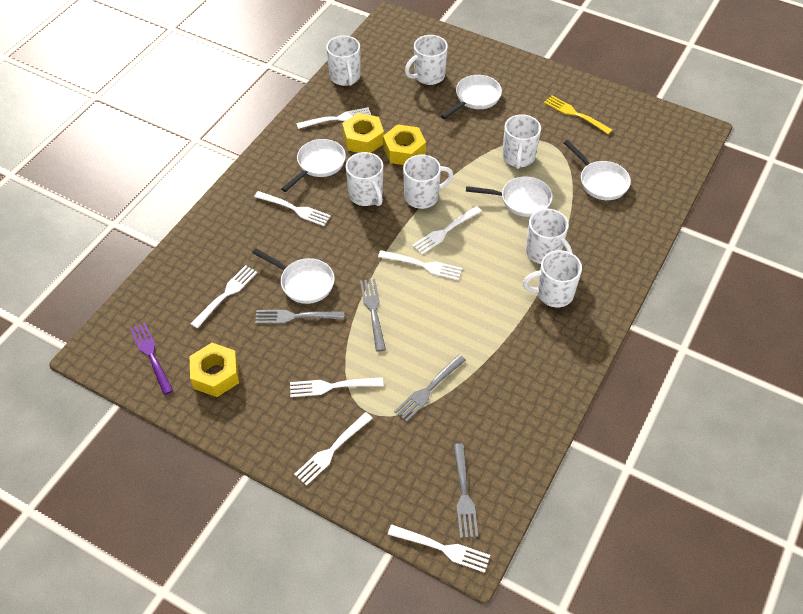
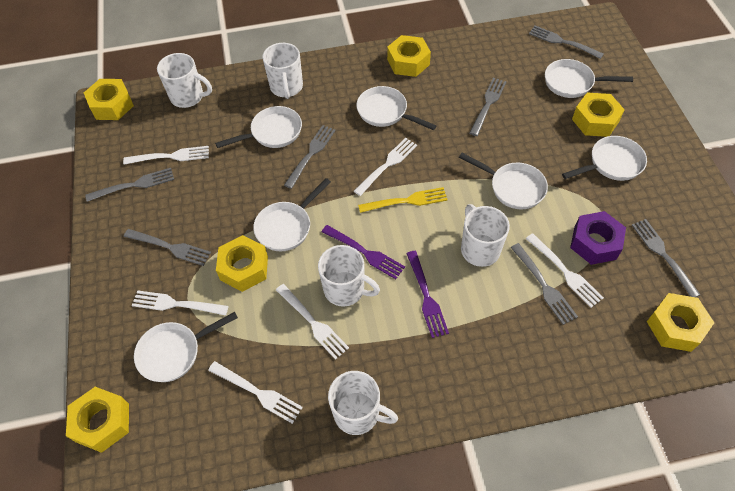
grey fork: 4 -> 7
purple fork: 1 -> 2
purple nut: 0 -> 1
white fork: 8 -> 6
white mug: 7 -> 5
white pan: 5 -> 7
yellow nut: 3 -> 6

